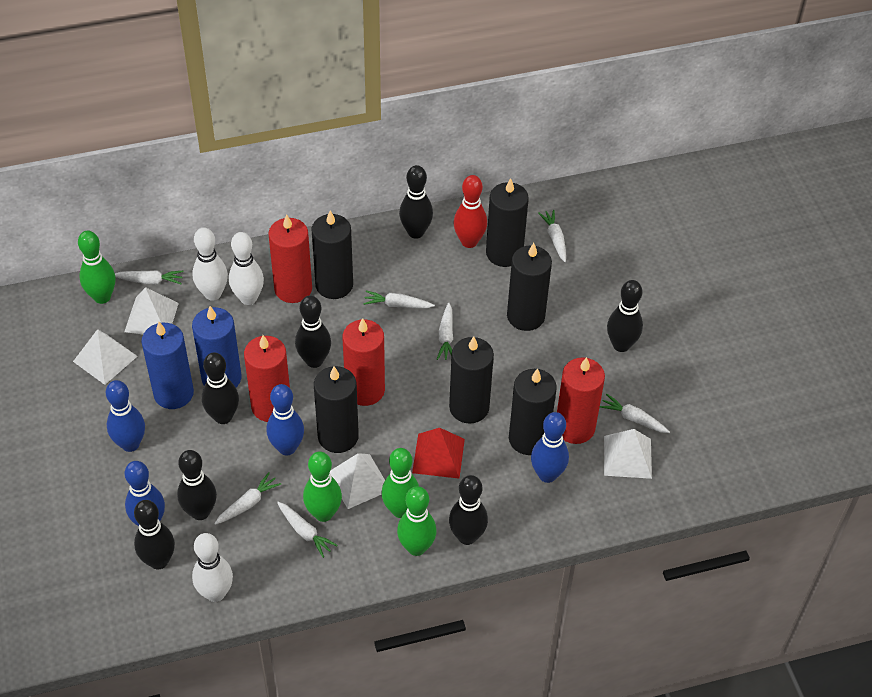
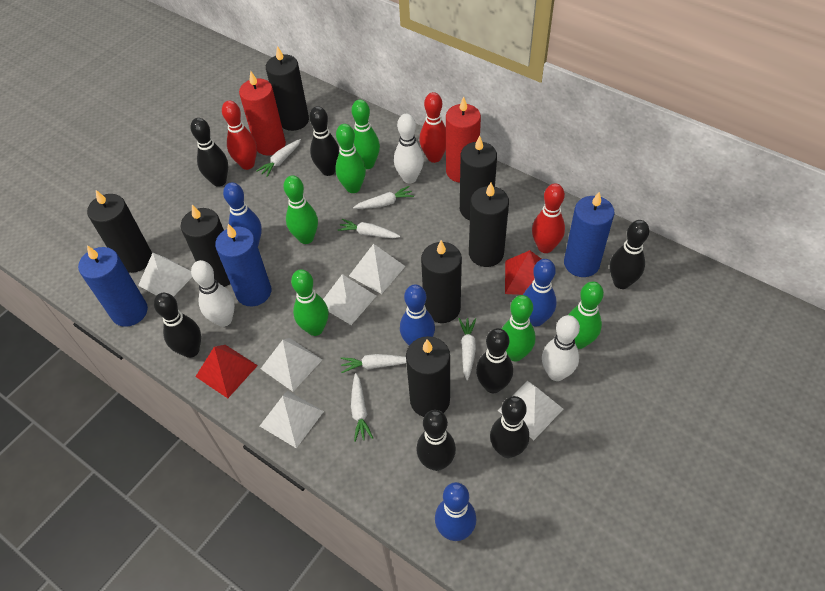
black candle: 6 -> 7
blue candle: 2 -> 3
green bowling pin: 4 -> 6
red bowling pin: 1 -> 3
red candle: 4 -> 2
red pyramid: 1 -> 2
white carrot: 7 -> 6
white pyramid: 4 -> 6

